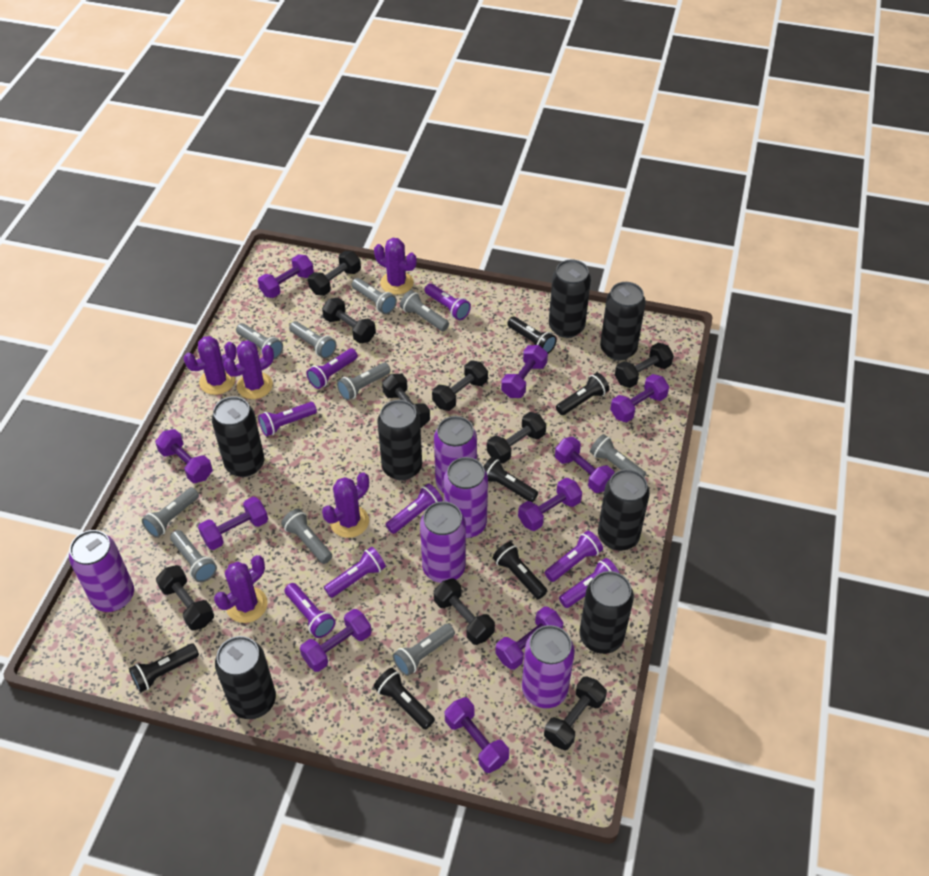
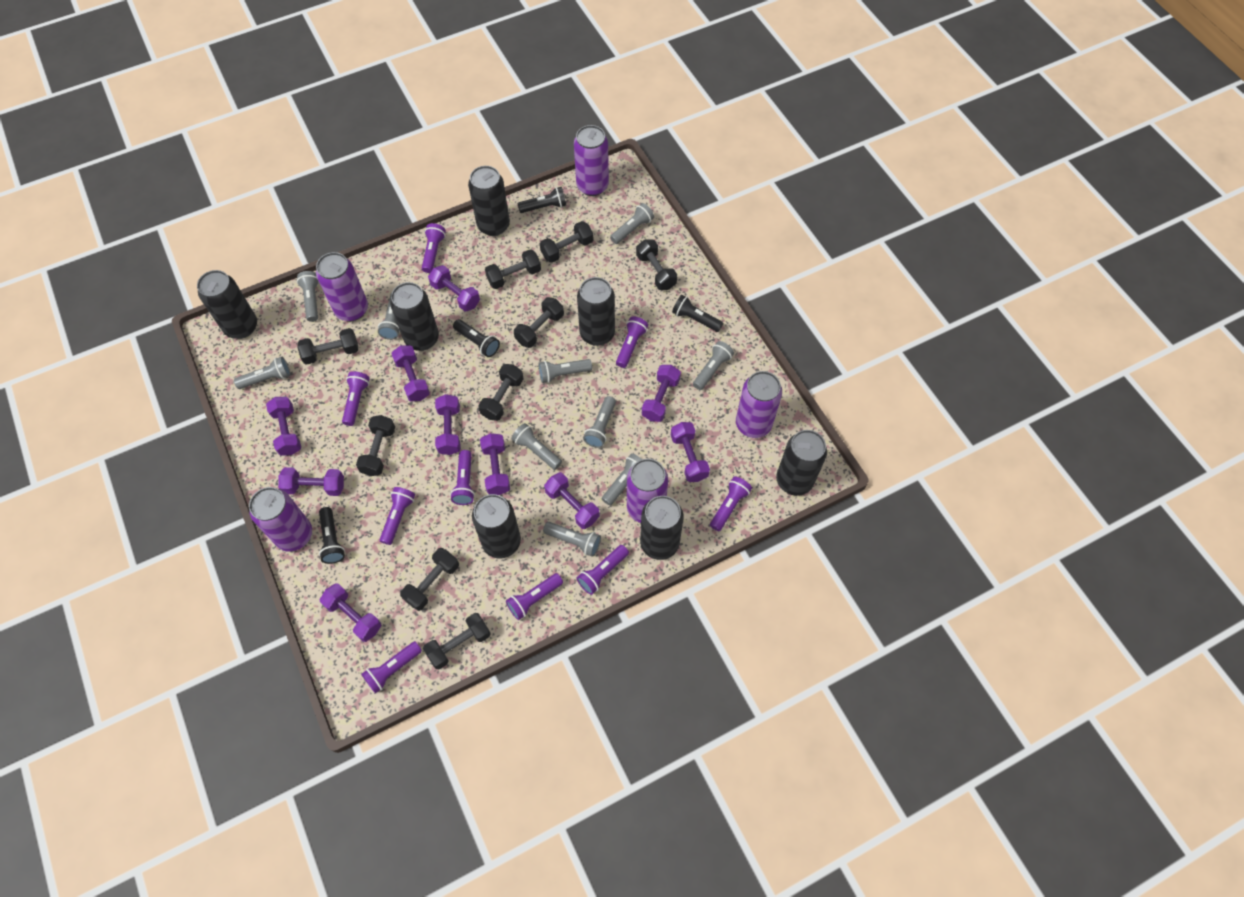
black flashlight: 6 -> 4
purple cactus: 5 -> 0
purple flashlight: 8 -> 9

